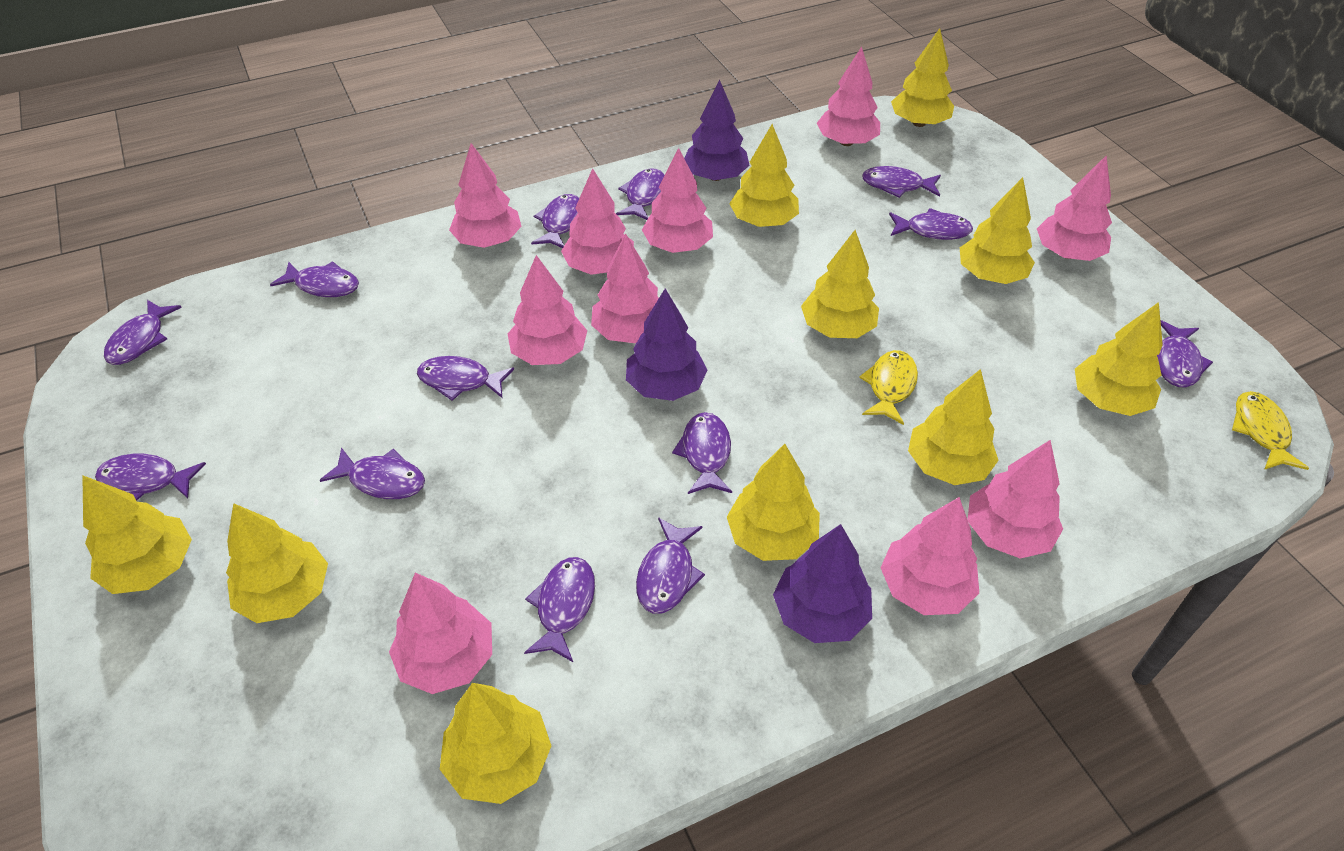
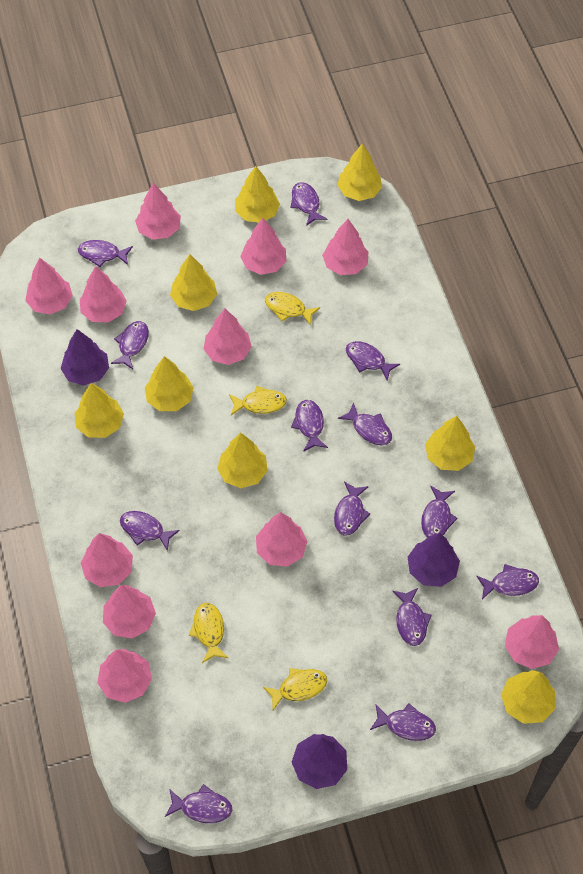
pink tree: 10 -> 11
yellow fish: 2 -> 4
yellow tree: 10 -> 8

